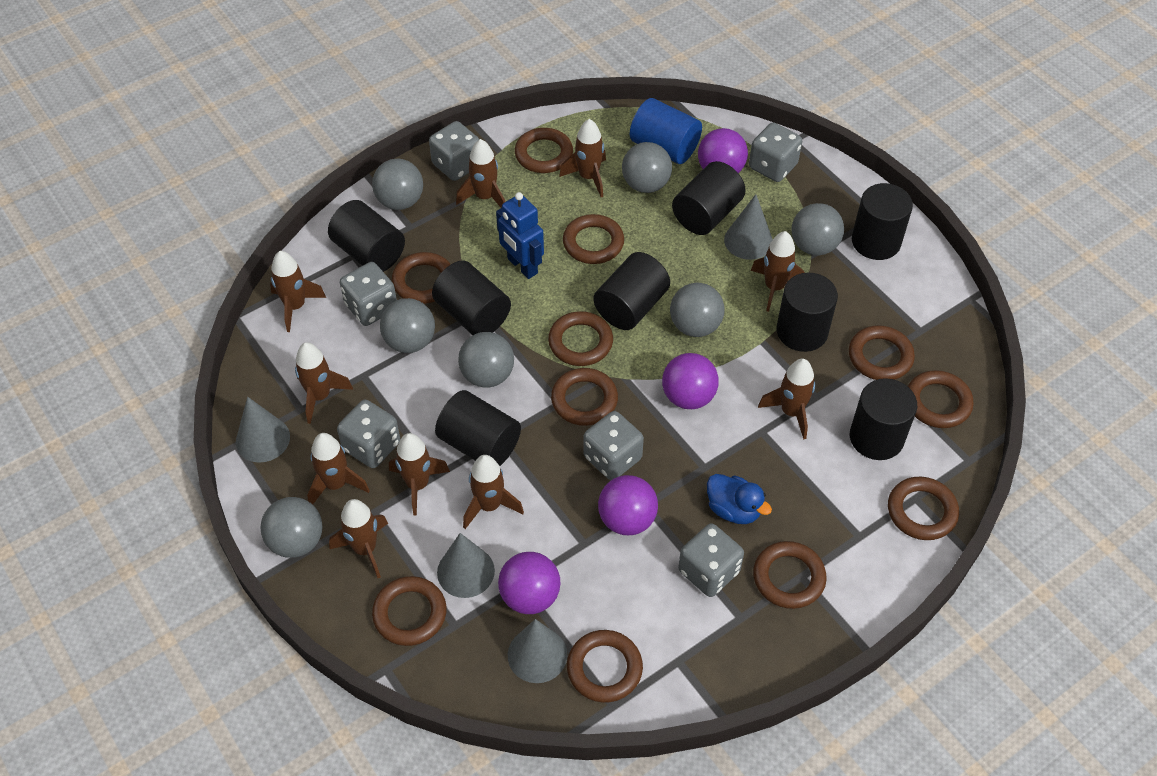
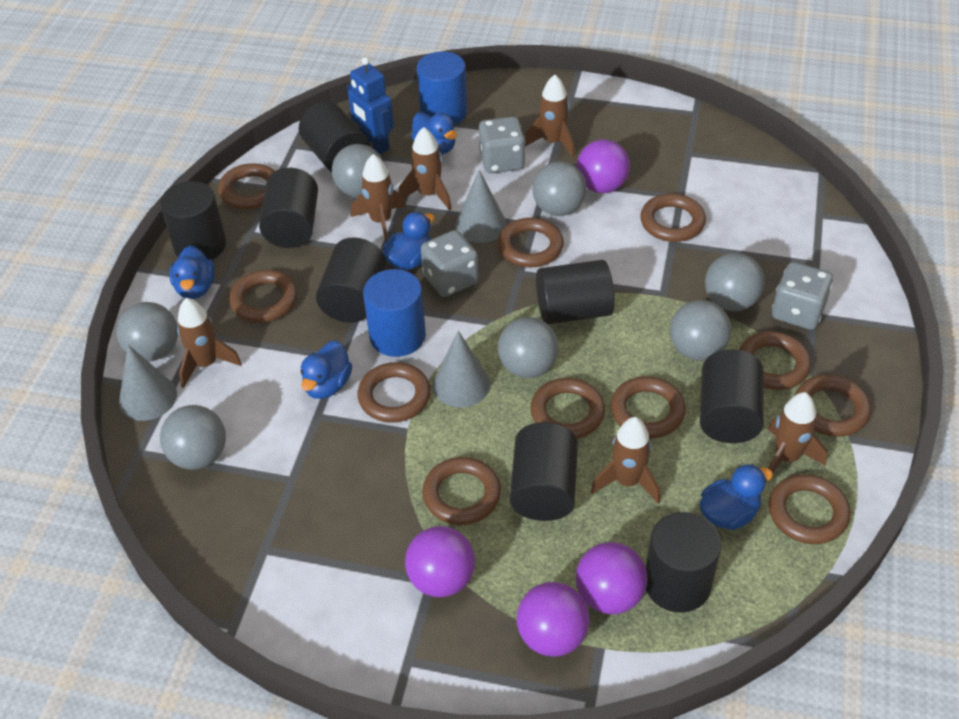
blue cylinder: 1 -> 2
blue duck: 1 -> 5
brown rocket: 10 -> 6
grey cone: 4 -> 3
grey dice: 6 -> 3

